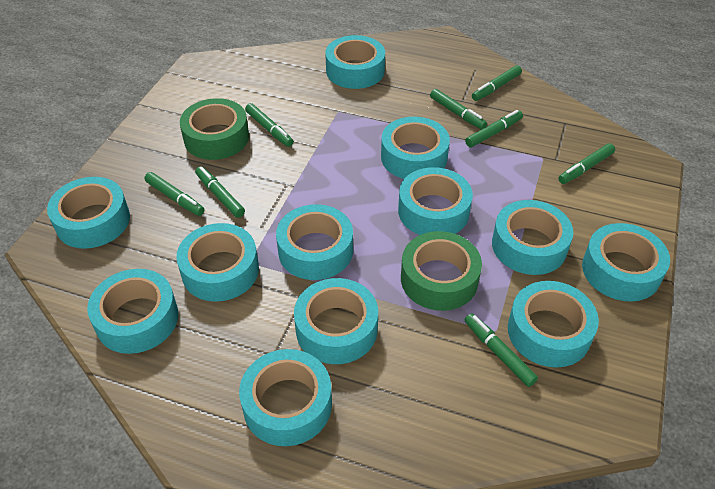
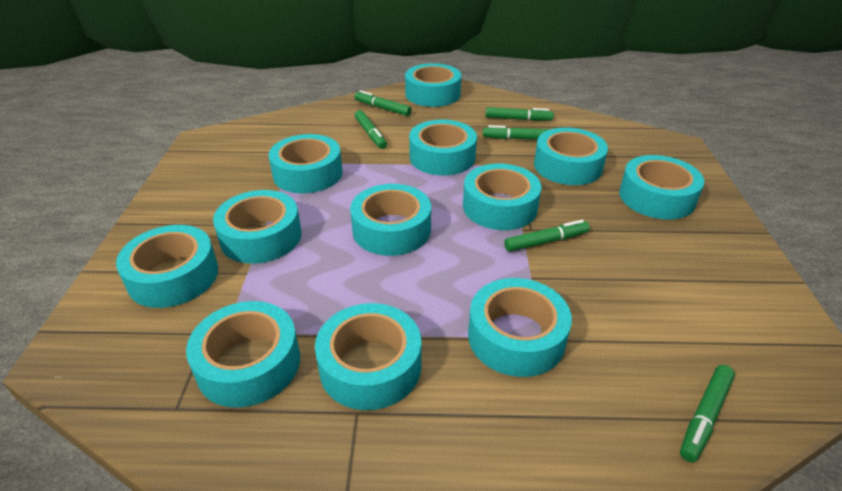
green marker: 8 -> 6
green tape: 2 -> 0

